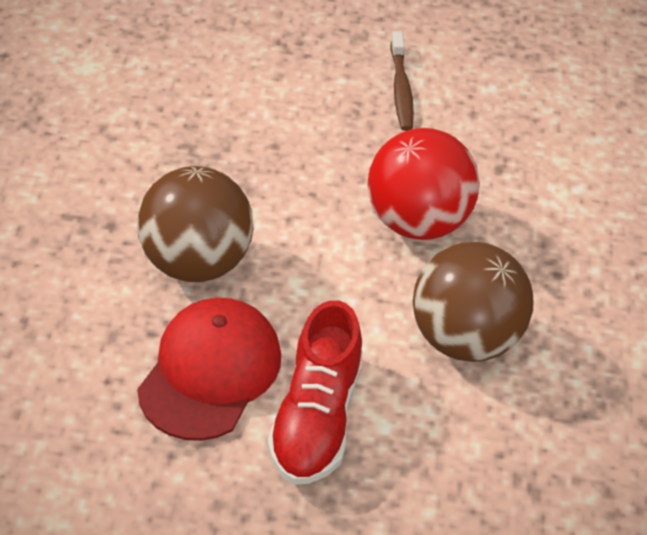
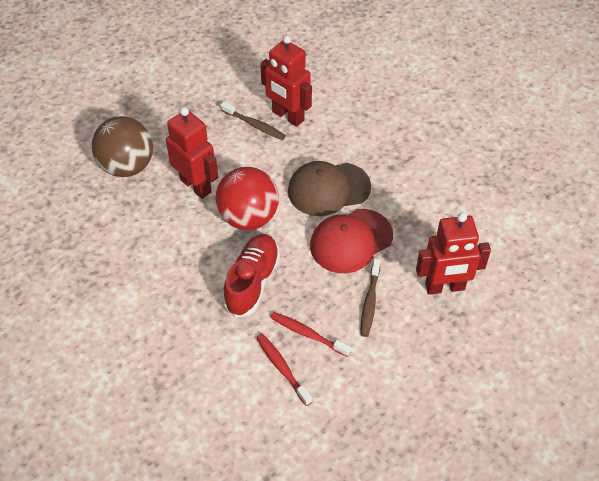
brown ball: 2 -> 1
brown cap: 0 -> 1
brown toothbrush: 1 -> 2
red robot: 0 -> 3
red toothbrush: 0 -> 2

